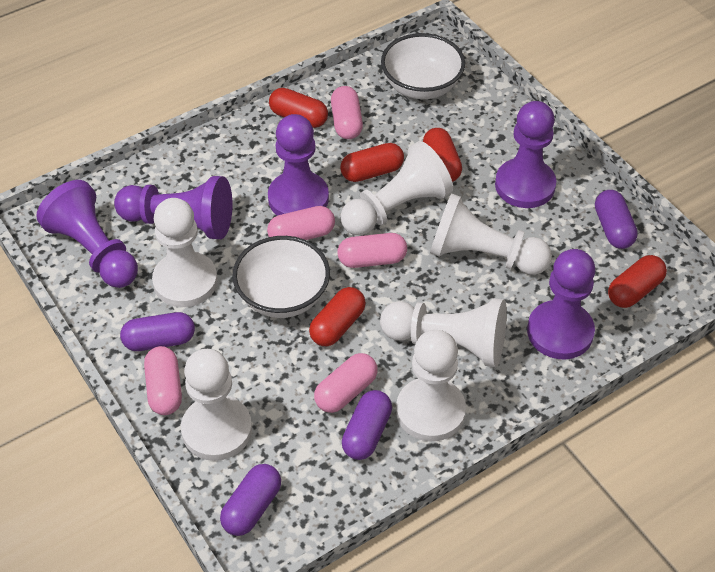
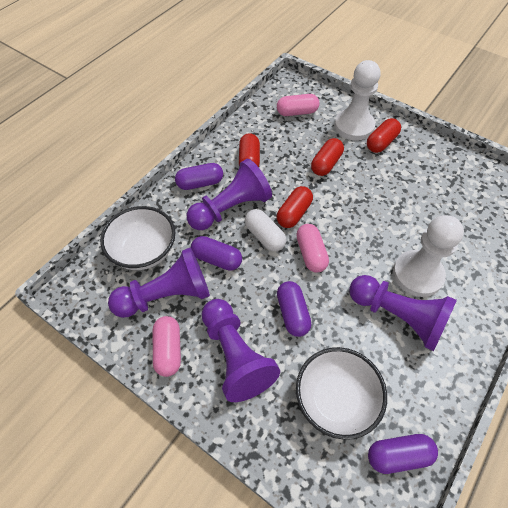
pink capsule: 5 -> 3
purple pawn: 5 -> 4
red capsule: 5 -> 4
white capsule: 0 -> 1
white pawn: 6 -> 2

